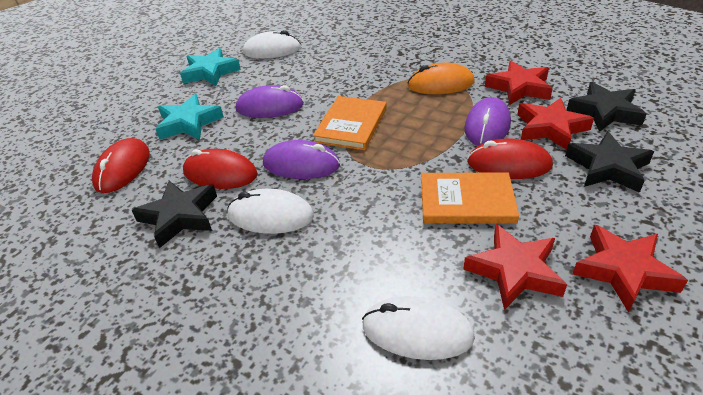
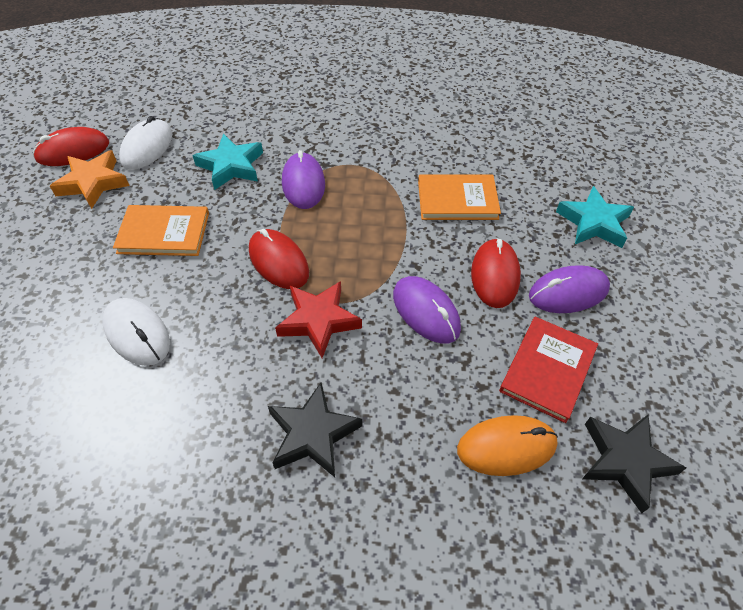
black star: 3 -> 2
orange star: 0 -> 1
red book: 0 -> 1
red star: 4 -> 1
white mouse: 3 -> 2

